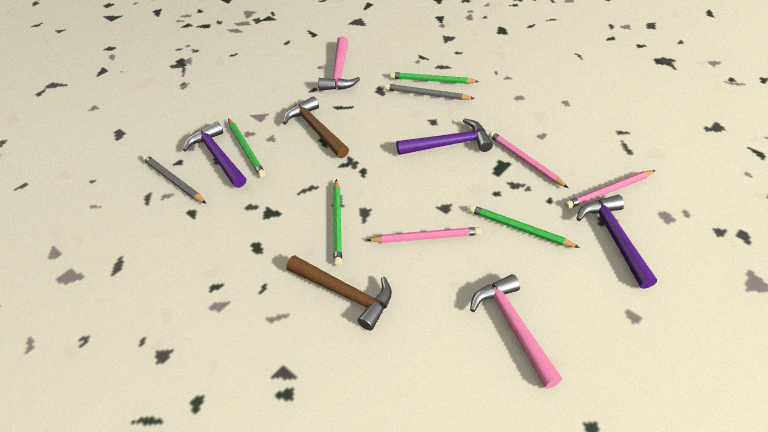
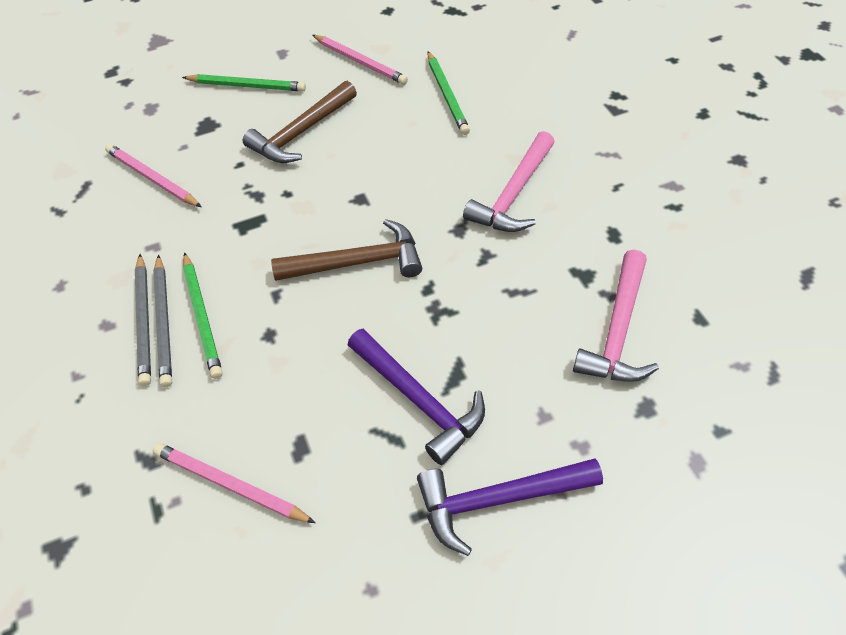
green pencil: 4 -> 3
purple hammer: 3 -> 2

